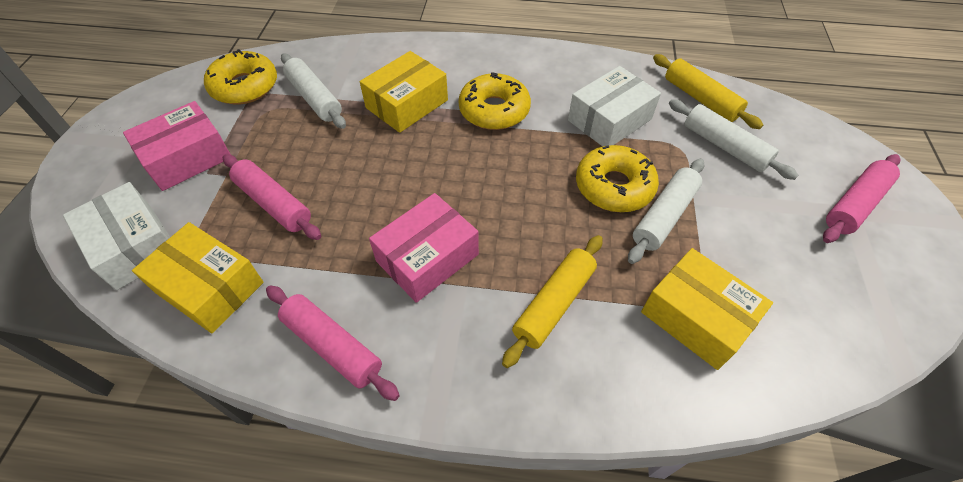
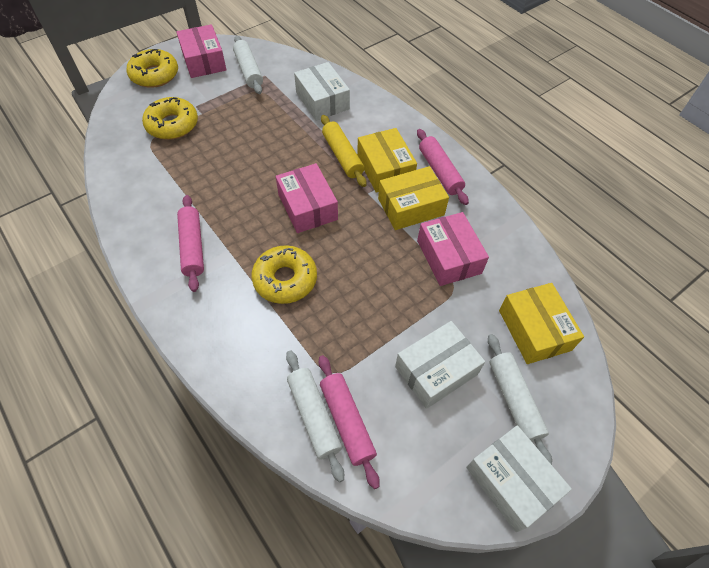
pink box: 2 -> 3
white box: 2 -> 3
yellow rolling pin: 2 -> 1

